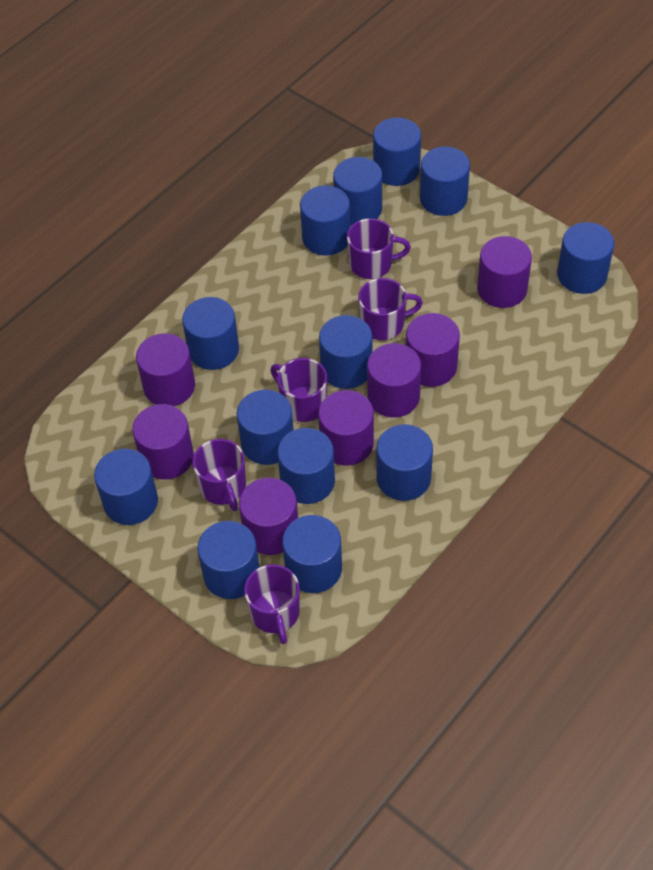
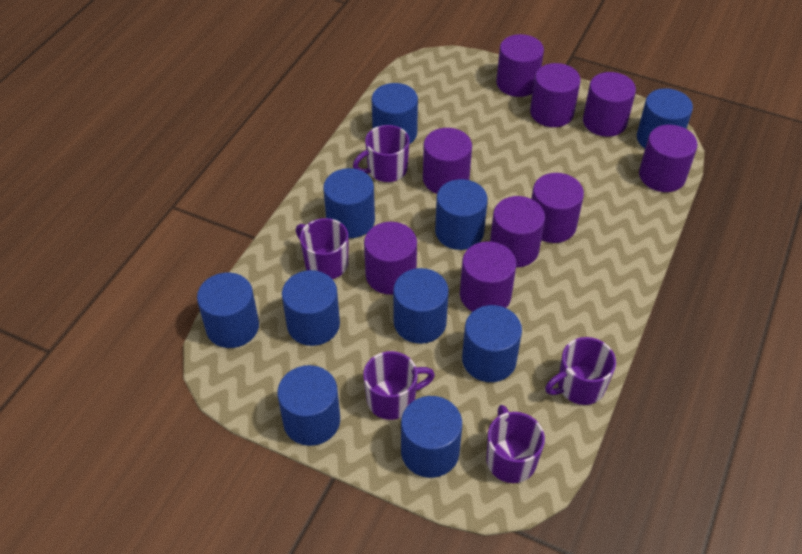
blue cylinder: 13 -> 10
purple cylinder: 7 -> 9

